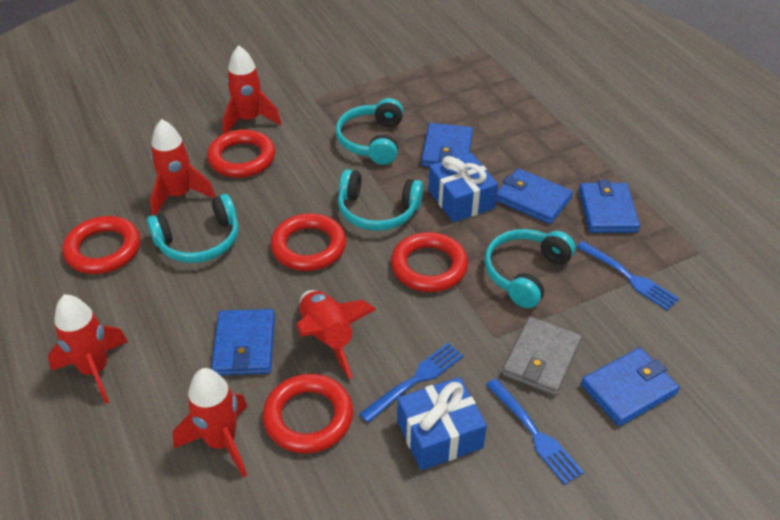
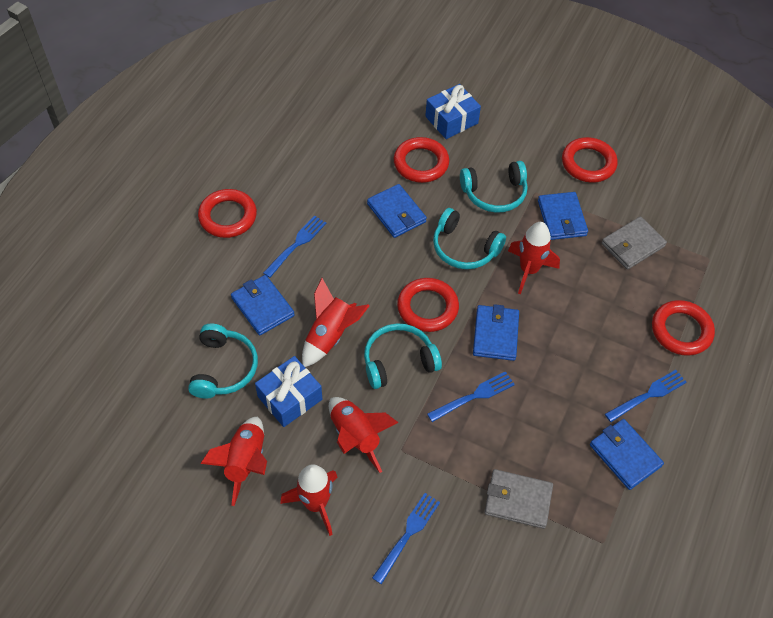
blue fork: 3 -> 4
grey wallet: 1 -> 2

